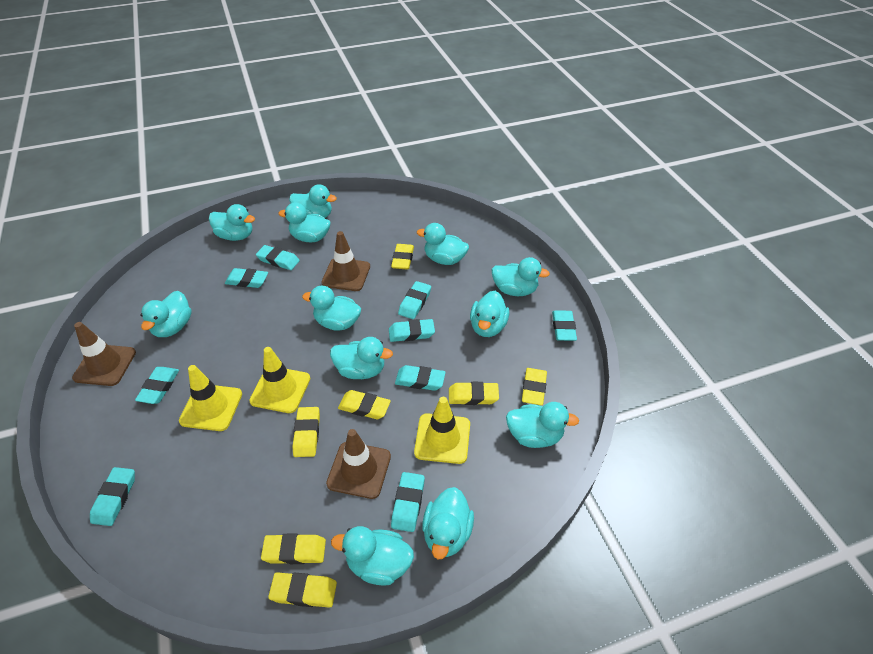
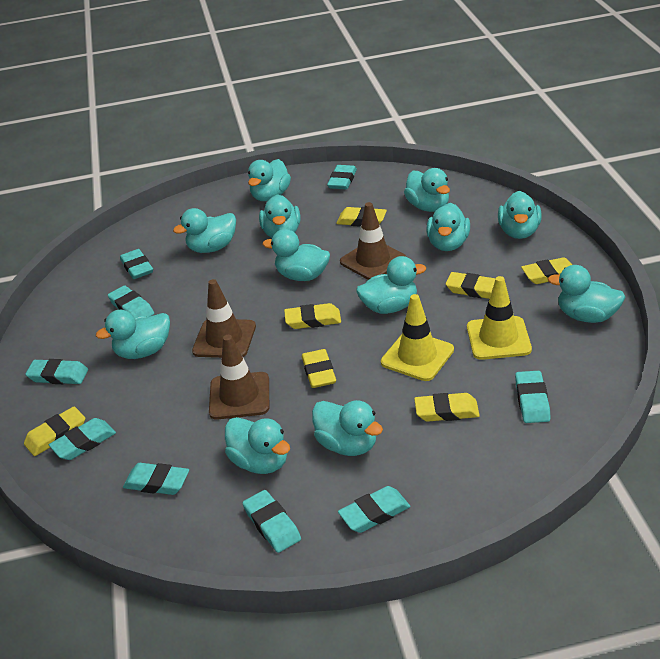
yellow traffic cone: 3 -> 2

